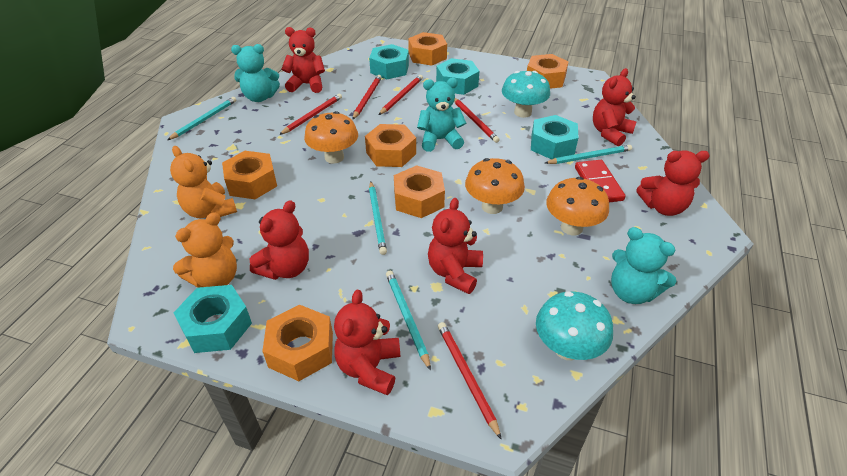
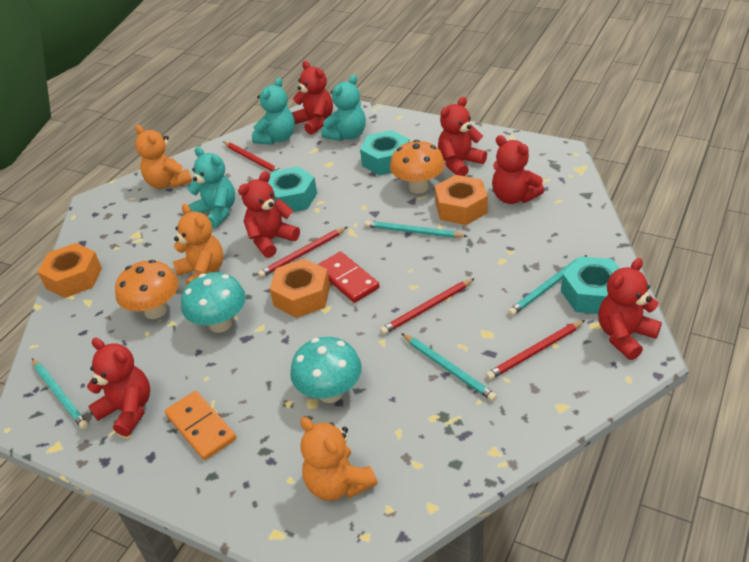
orange domino: 0 -> 1
orange mushroom: 3 -> 2
orange nut: 6 -> 3
orange teddy bear: 2 -> 3
red pencil: 5 -> 4
turquoise nut: 4 -> 3

